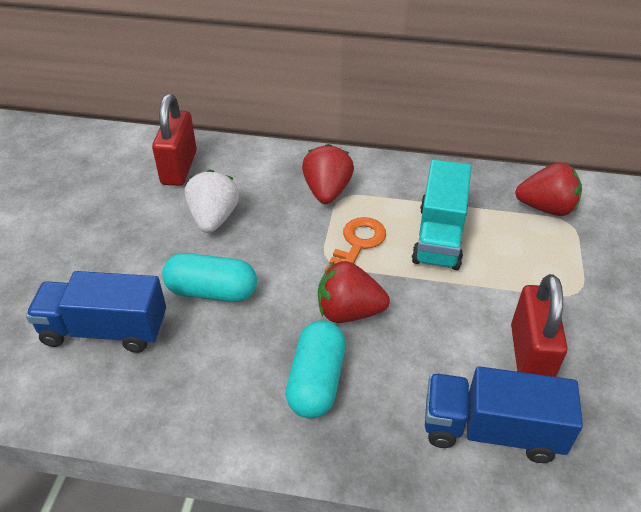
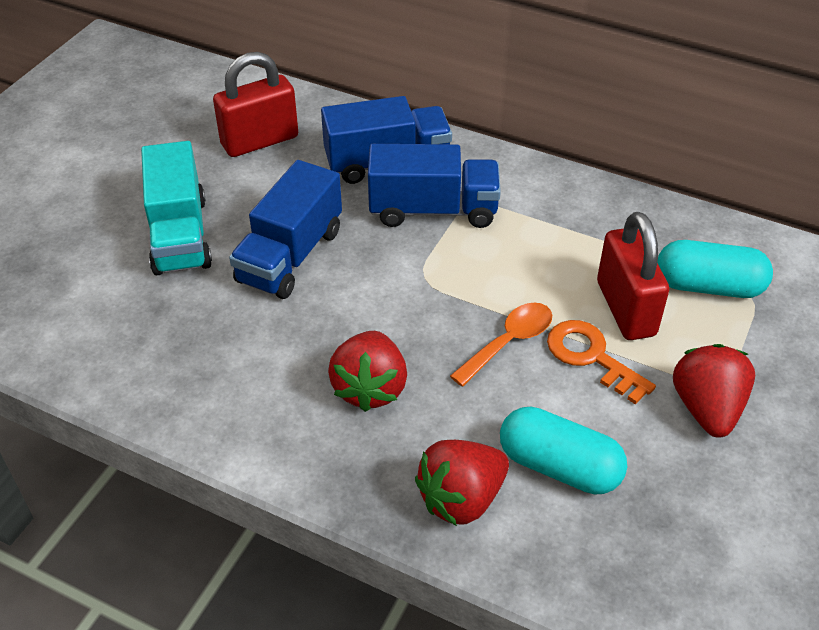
blue truck: 2 -> 3
orange spoon: 0 -> 1
white strawberry: 1 -> 0

